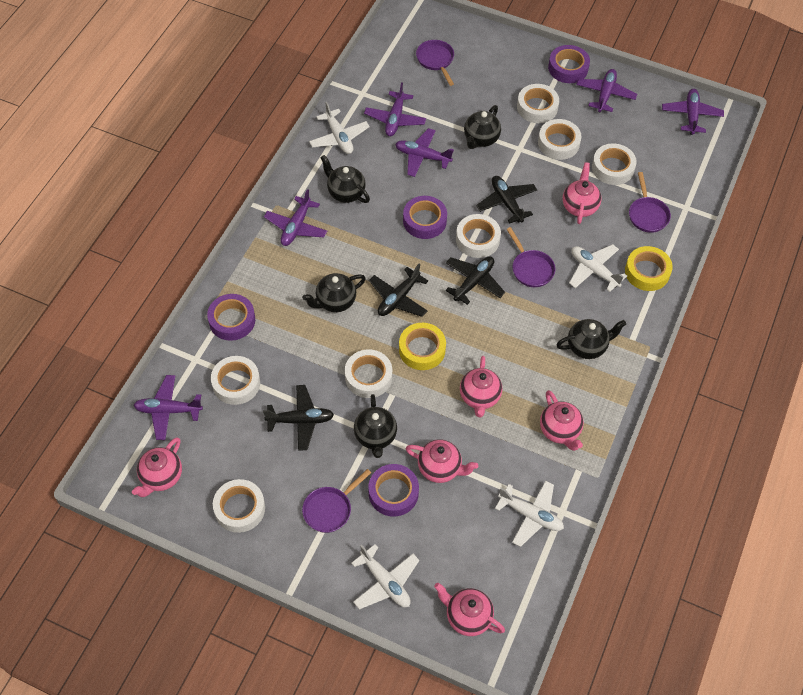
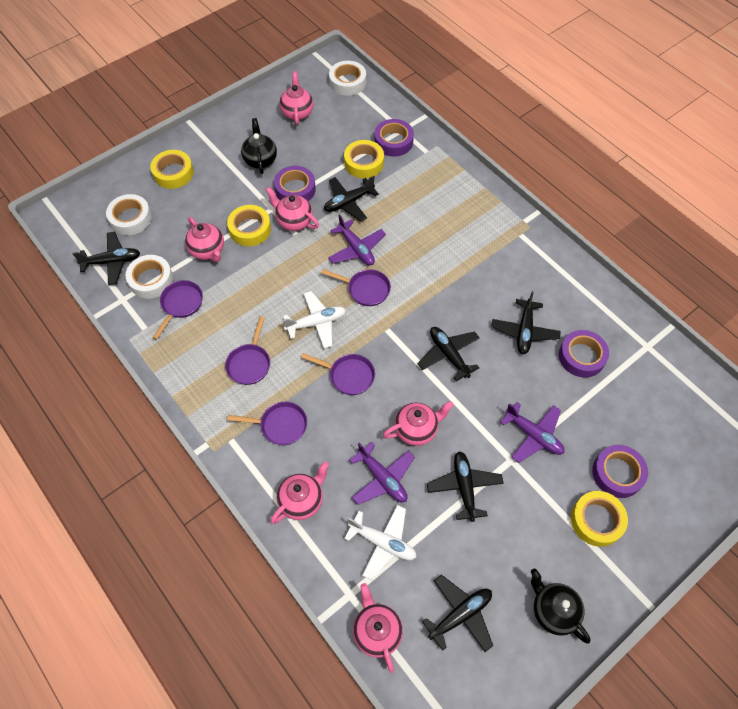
black plane: 4 -> 6
black teapot: 5 -> 2
purple pan: 4 -> 5
purple plane: 6 -> 3
white plane: 4 -> 2
white tape: 7 -> 3
yellow tape: 2 -> 4

